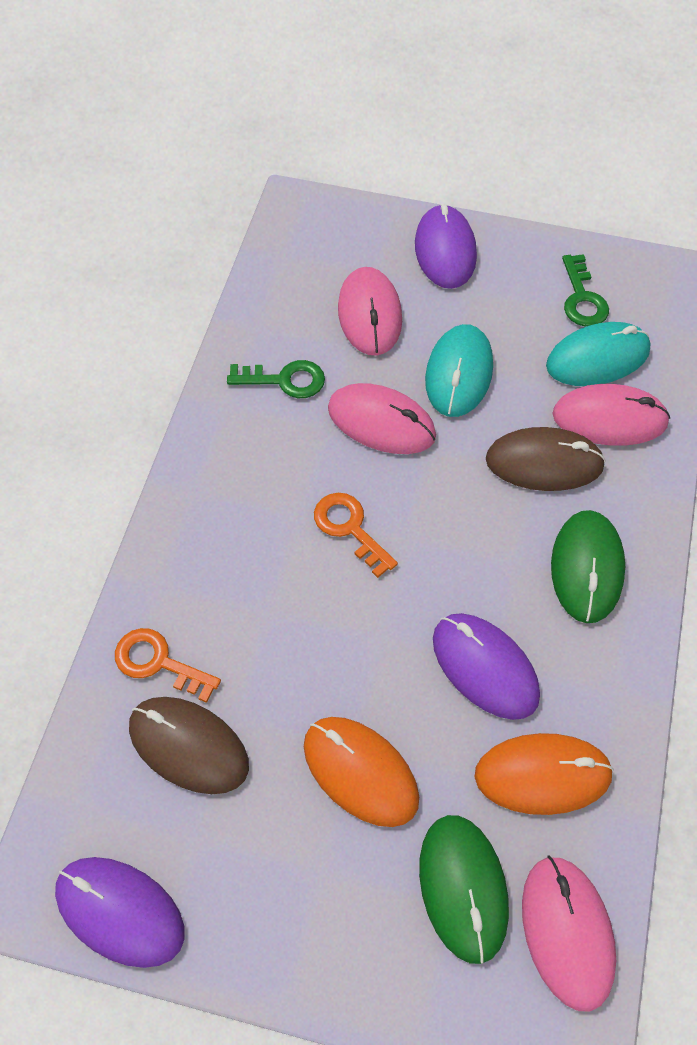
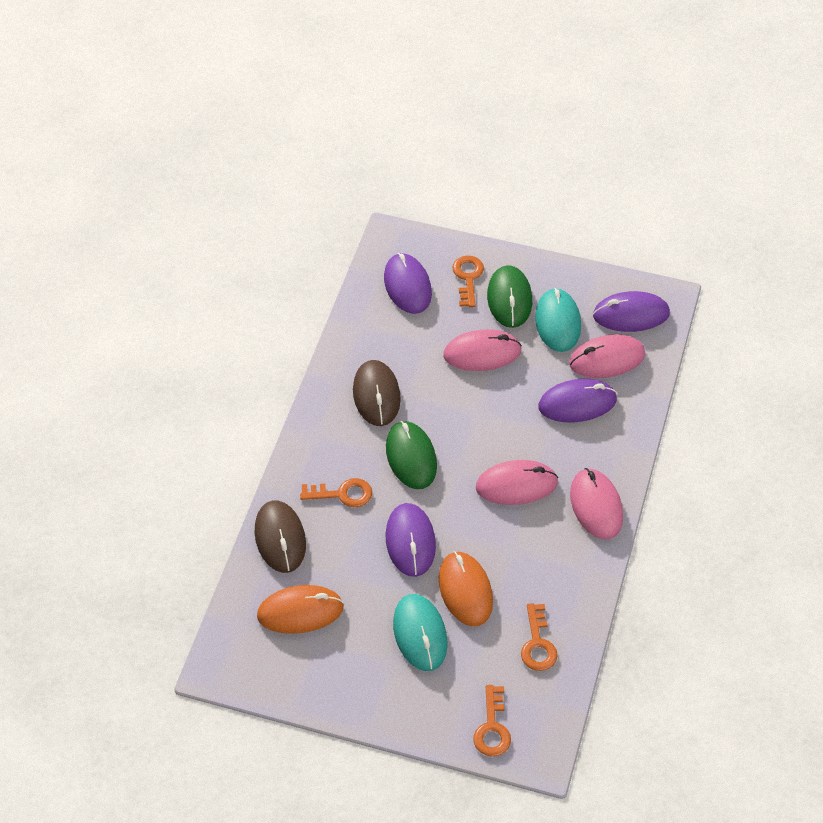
green key: 2 -> 0
orange key: 2 -> 4
purple mouse: 3 -> 4

